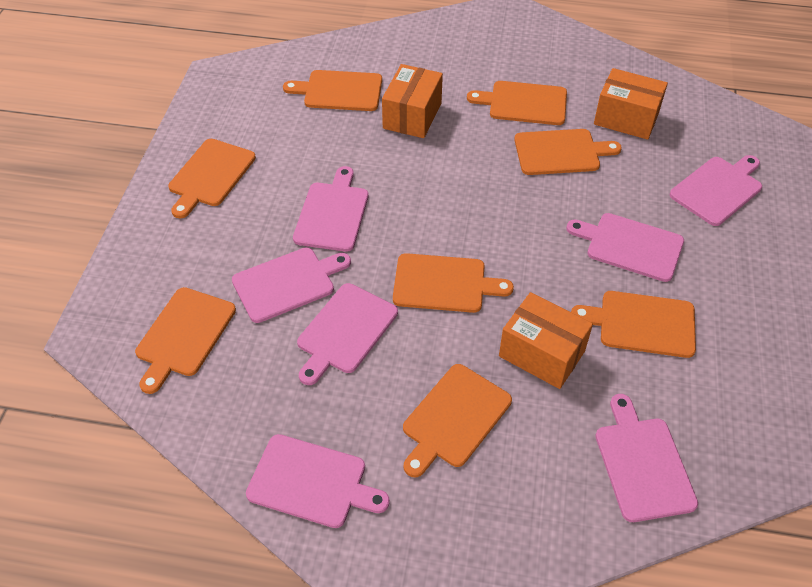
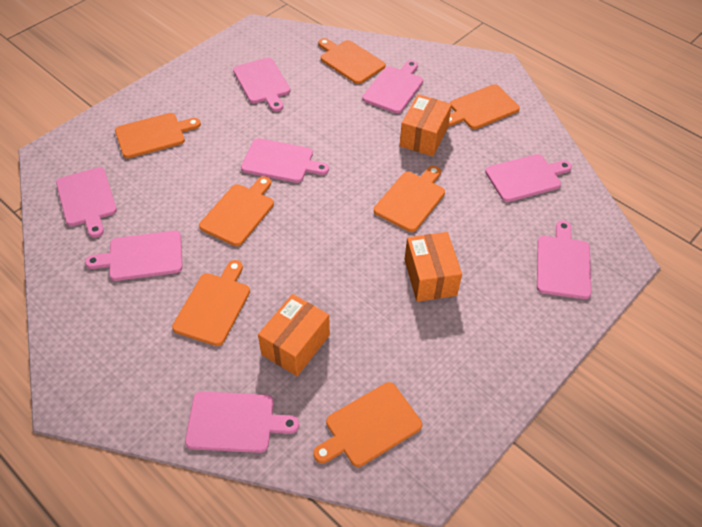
orange cutting board: 8 -> 7
pink cutting board: 7 -> 8

